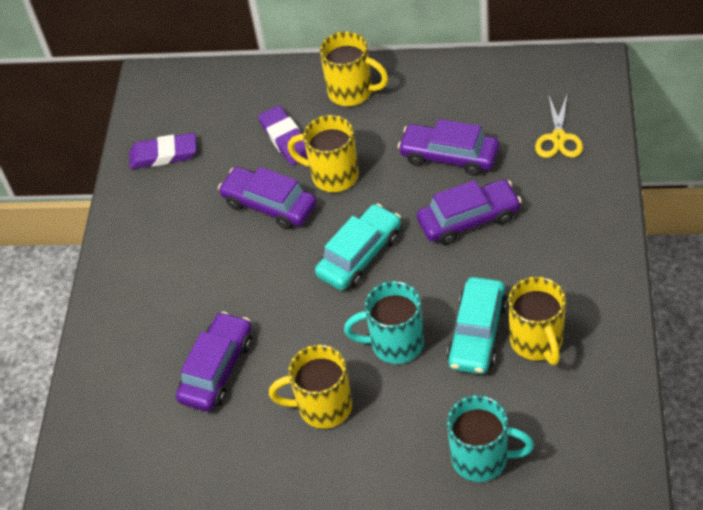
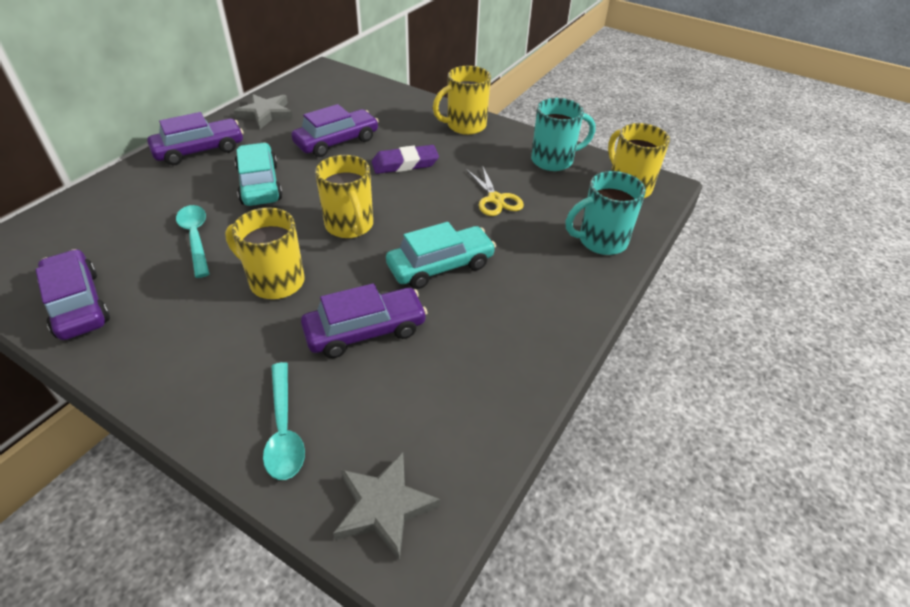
grey star: 0 -> 2
purple eraser: 2 -> 1
turquoise spoon: 0 -> 2

